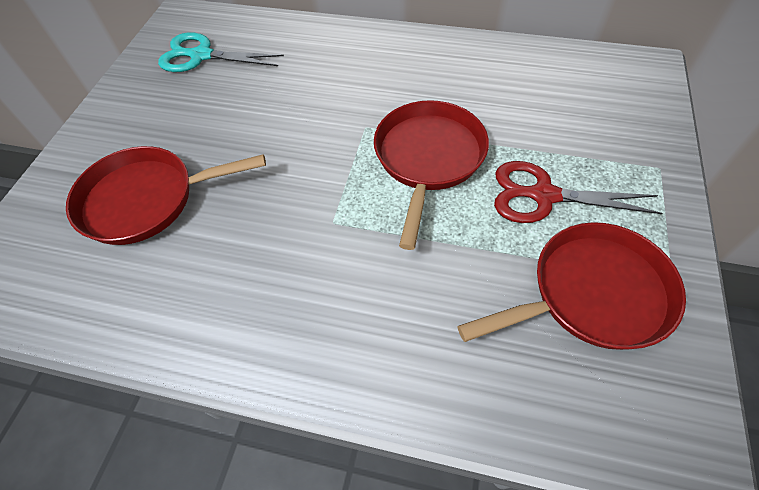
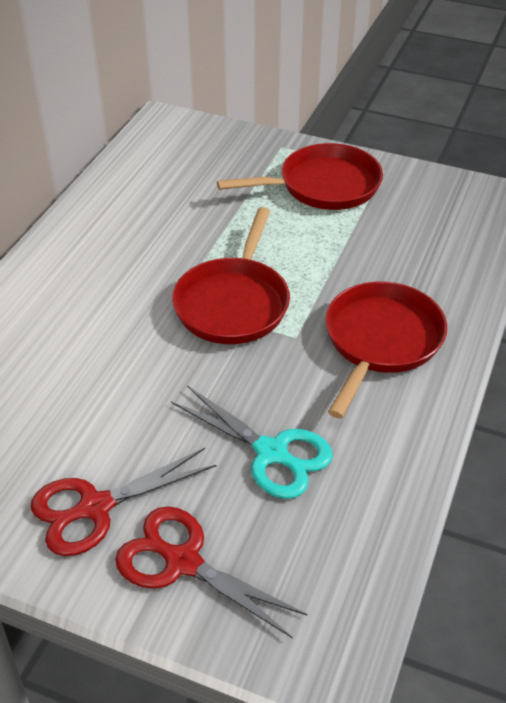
red scissors: 1 -> 2

